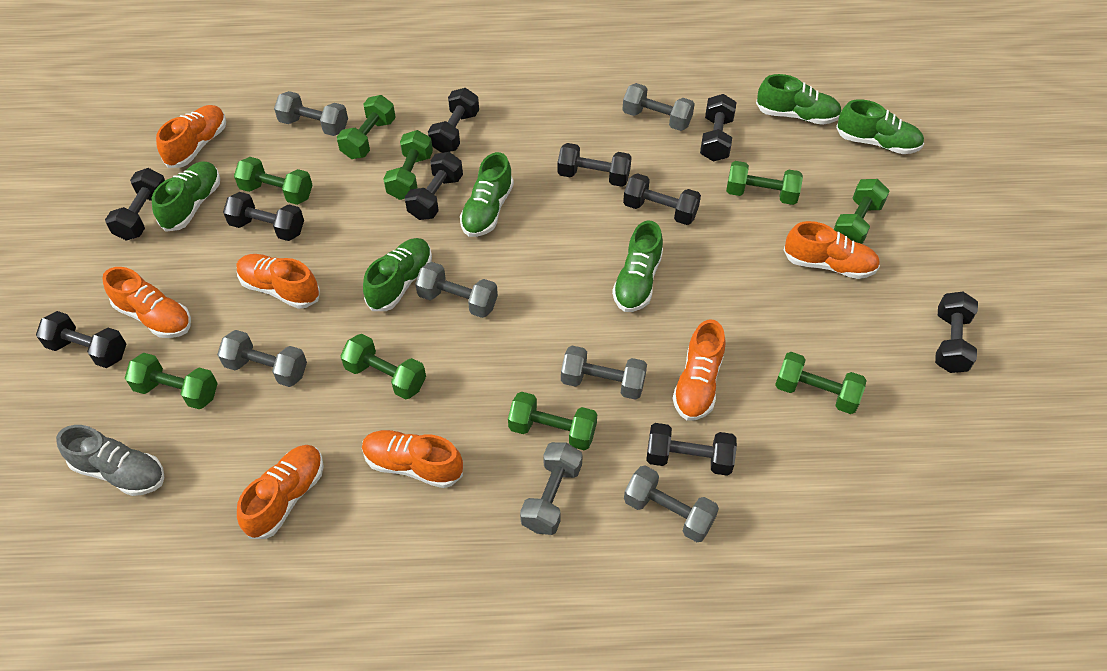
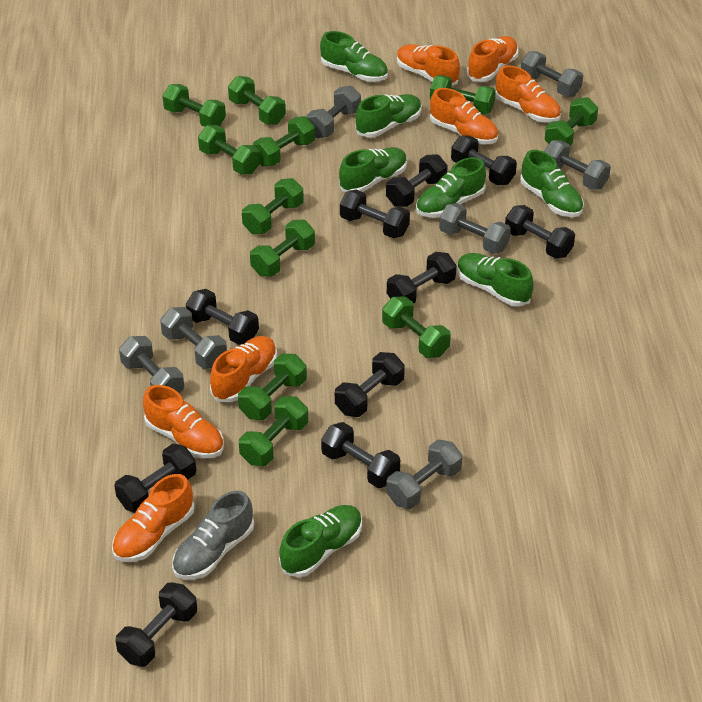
green dumbbell: 9 -> 11
green shoe: 6 -> 7

